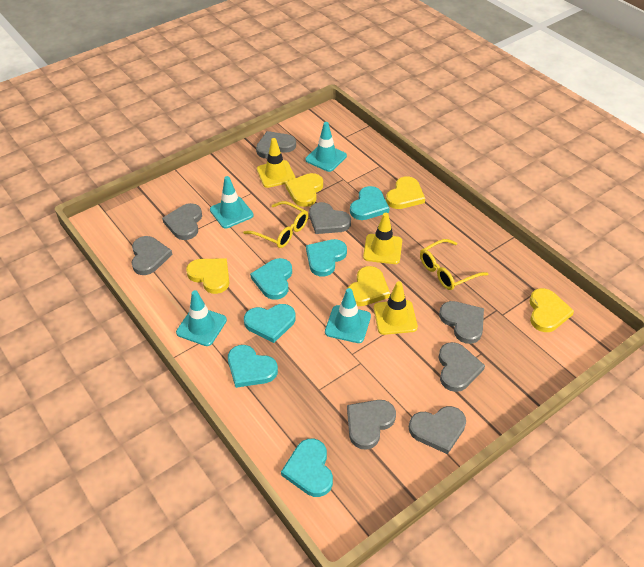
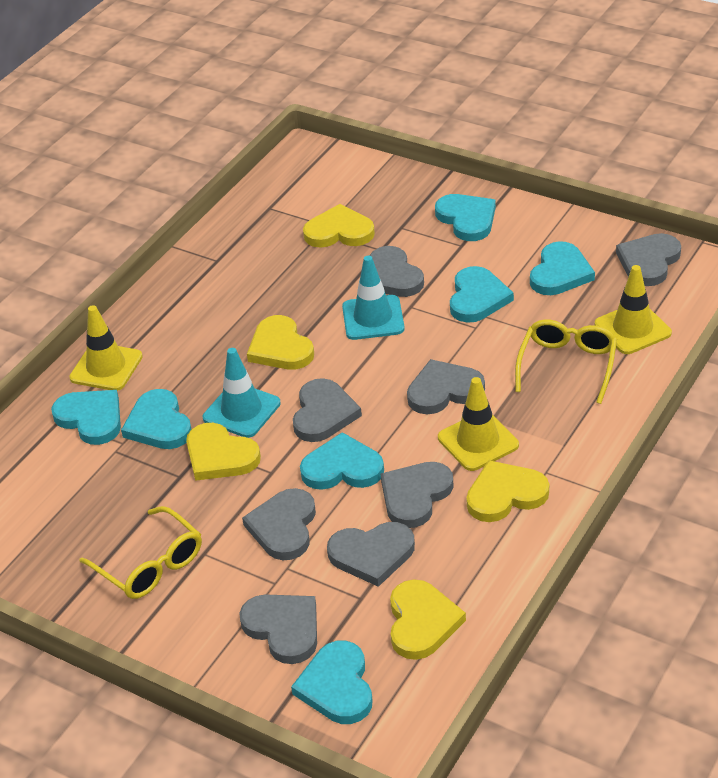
turquoise heart: 6 -> 7
turquoise traffic cone: 4 -> 2

